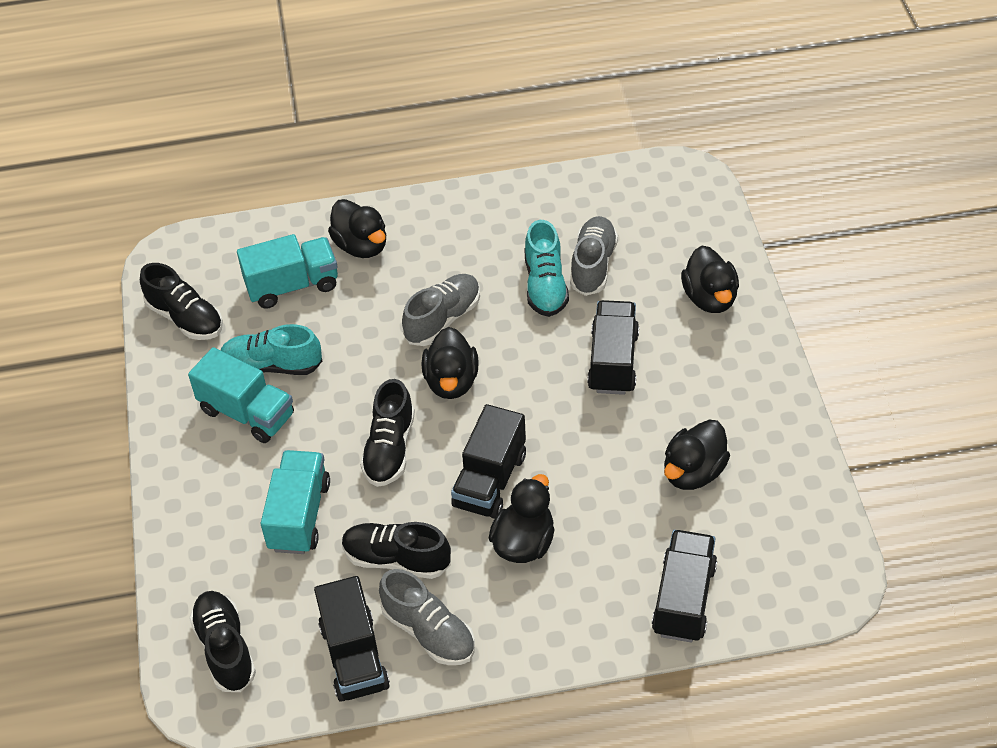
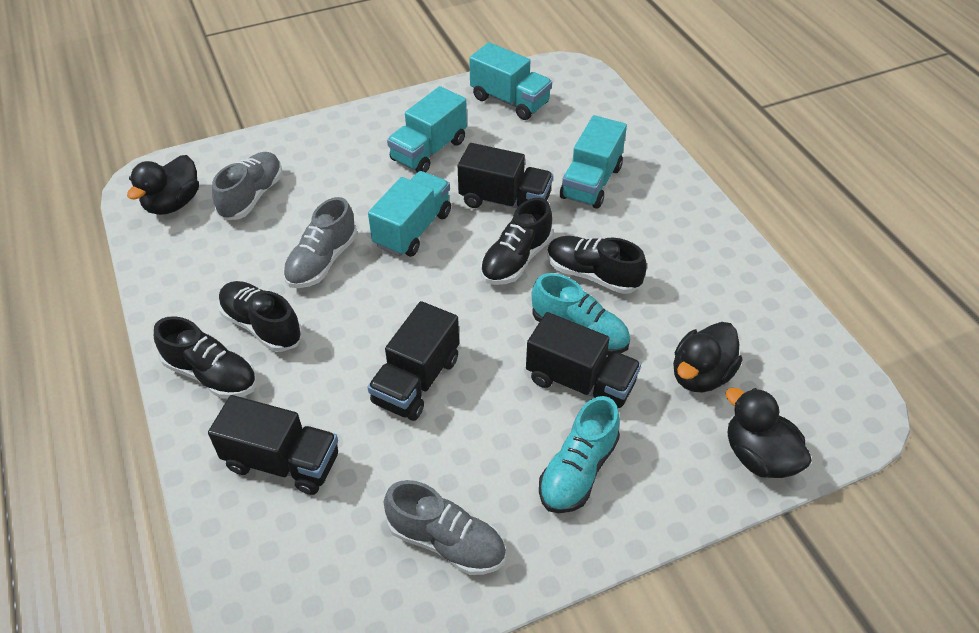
black duck: 5 -> 3
turquoise truck: 3 -> 4

